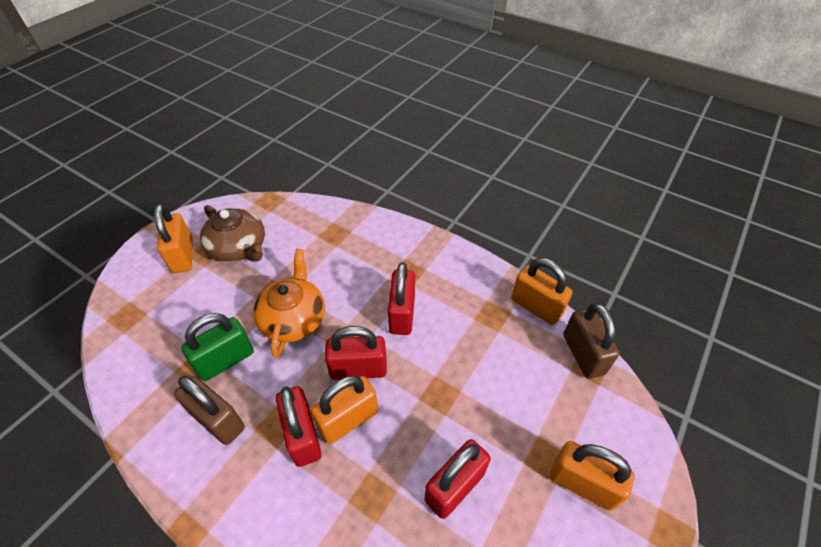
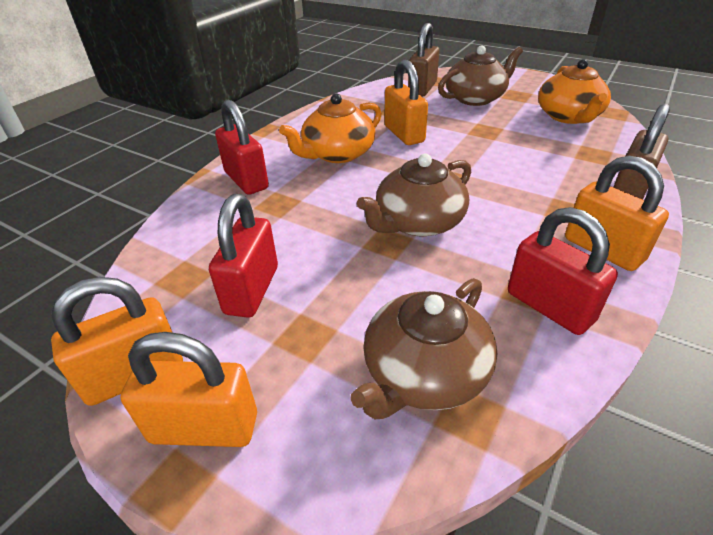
brown teapot: 1 -> 3
green padlock: 1 -> 0
orange teapot: 1 -> 2
red padlock: 4 -> 3

